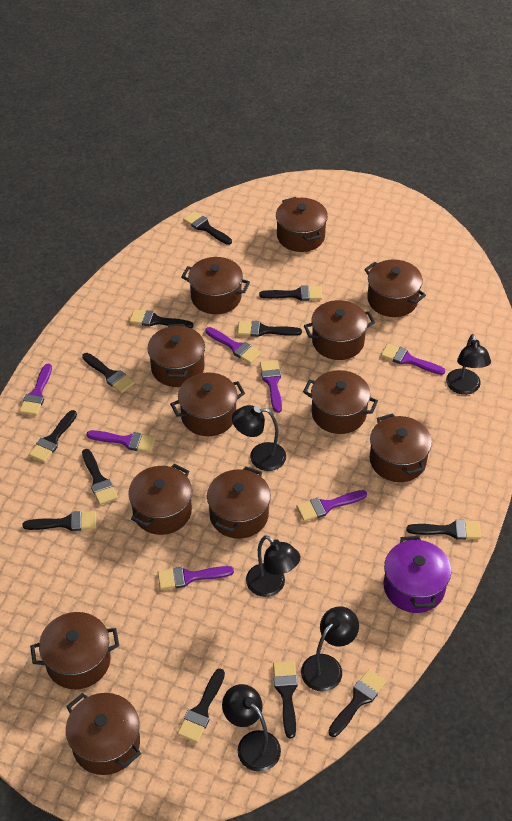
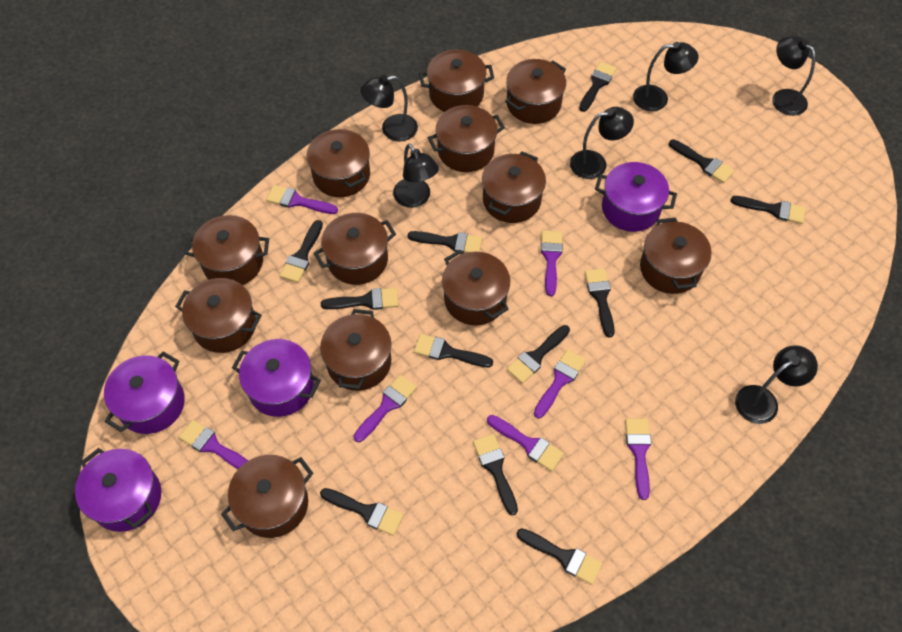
black lamp: 5 -> 6
purple pot: 1 -> 4

